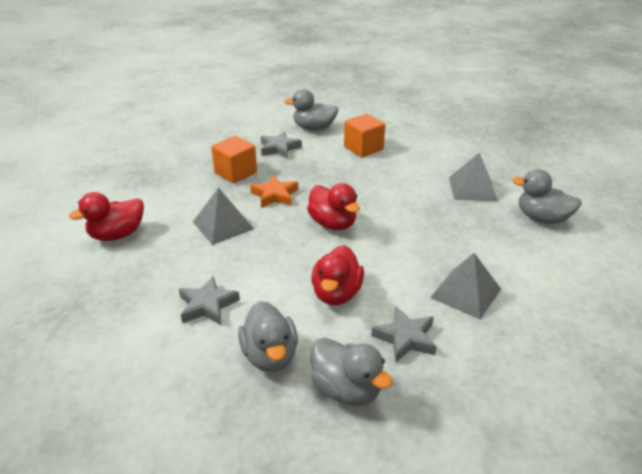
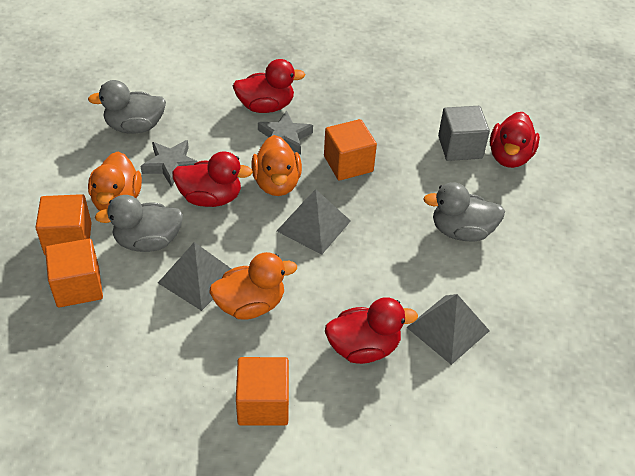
grey cube: 0 -> 1
grey duck: 4 -> 3
grey star: 3 -> 2
orange cube: 2 -> 4
orange duck: 0 -> 3
orange star: 1 -> 0
red duck: 3 -> 4

